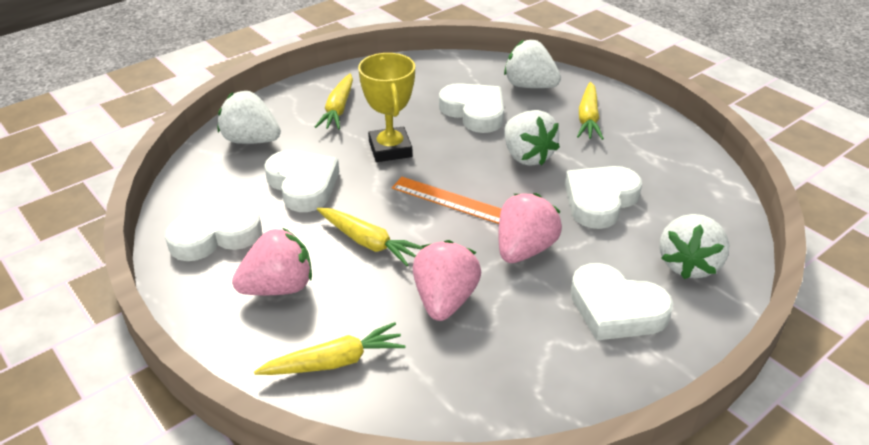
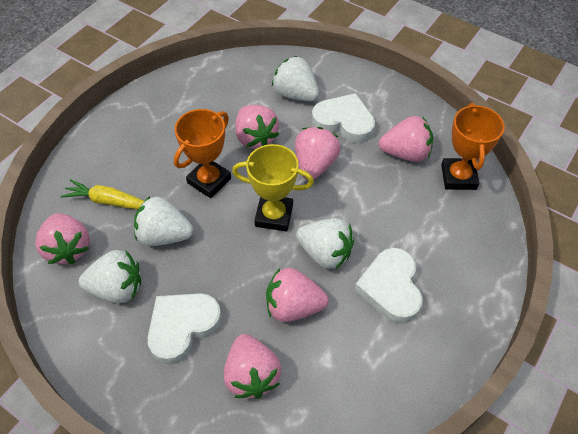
orange ruler: 1 -> 0
orange trophy: 0 -> 2
pink strawberry: 3 -> 6
white heart: 5 -> 3
yellow carrot: 4 -> 1

